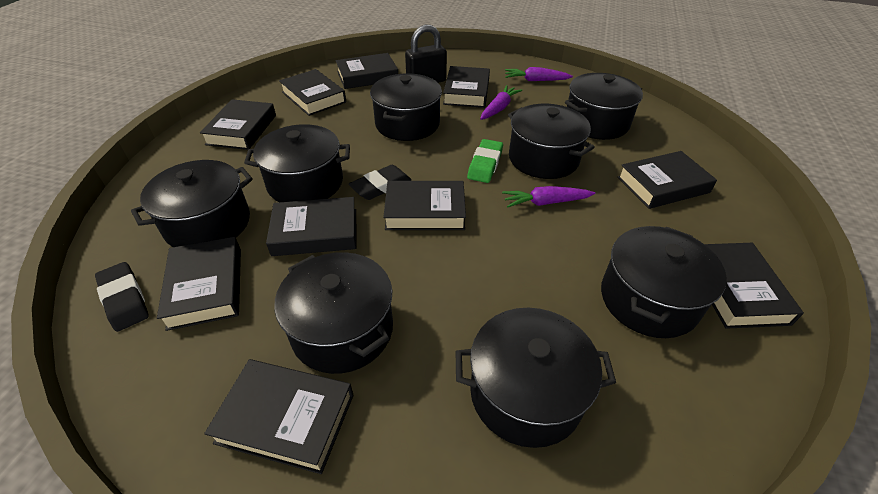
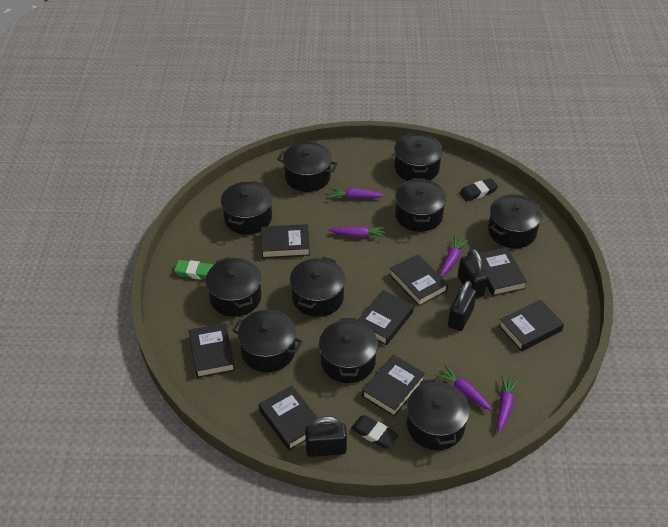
black book: 10 -> 8
black padlock: 1 -> 3
black pot: 8 -> 10
purple carrot: 3 -> 5

